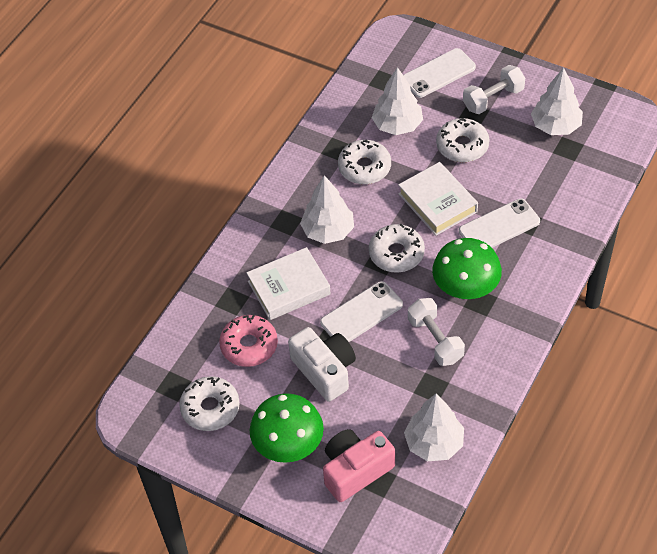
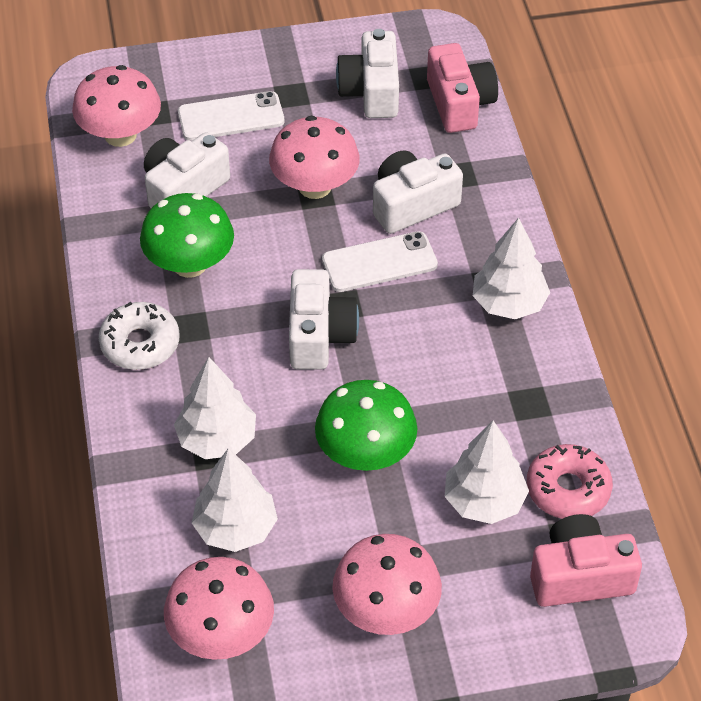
pink camera: 1 -> 2
pink mushroom: 0 -> 4
white book: 2 -> 0
white camera: 1 -> 4
white donut: 4 -> 1
white dumbbell: 2 -> 0
white phone: 3 -> 2

